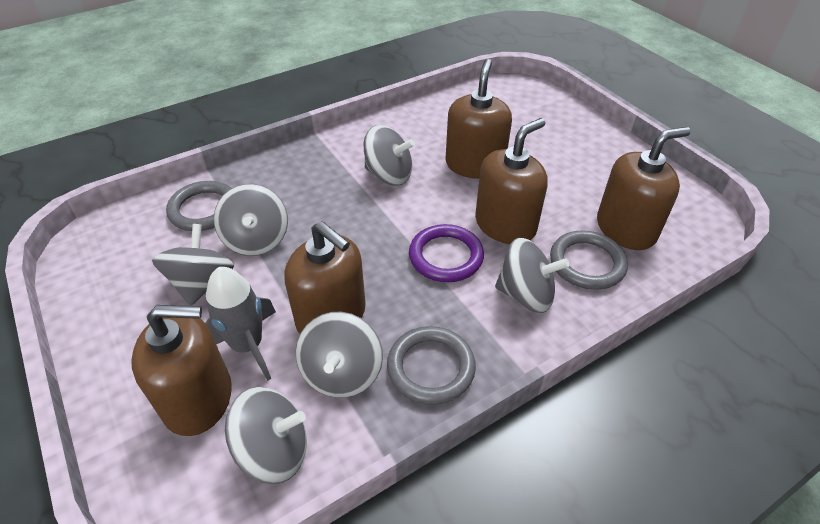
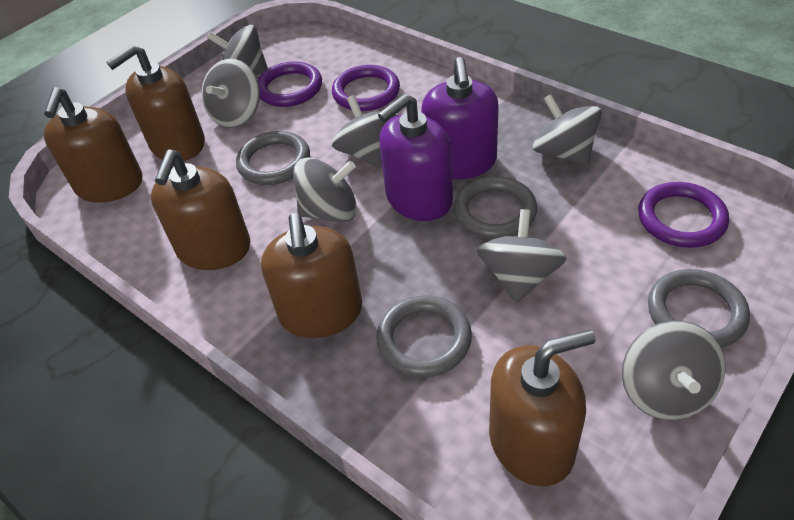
grey ring: 3 -> 4
grey rocket: 1 -> 0
grey spinning top: 6 -> 7
purple ring: 1 -> 3
purple soap dispenser: 0 -> 2

